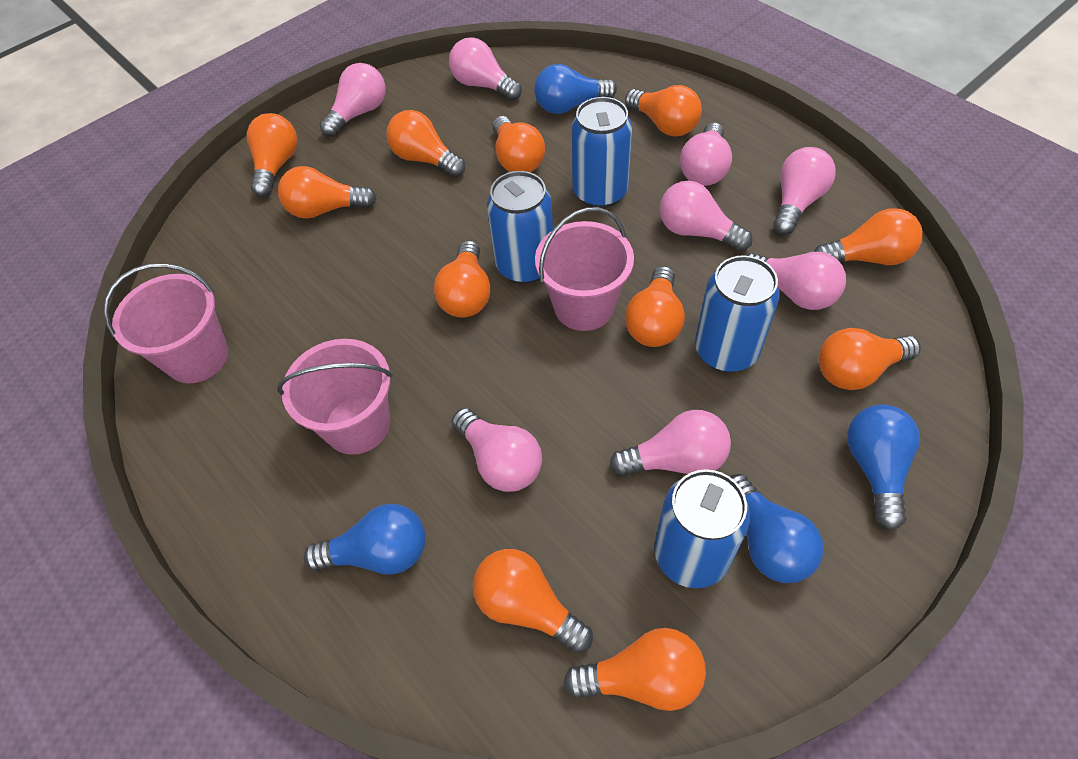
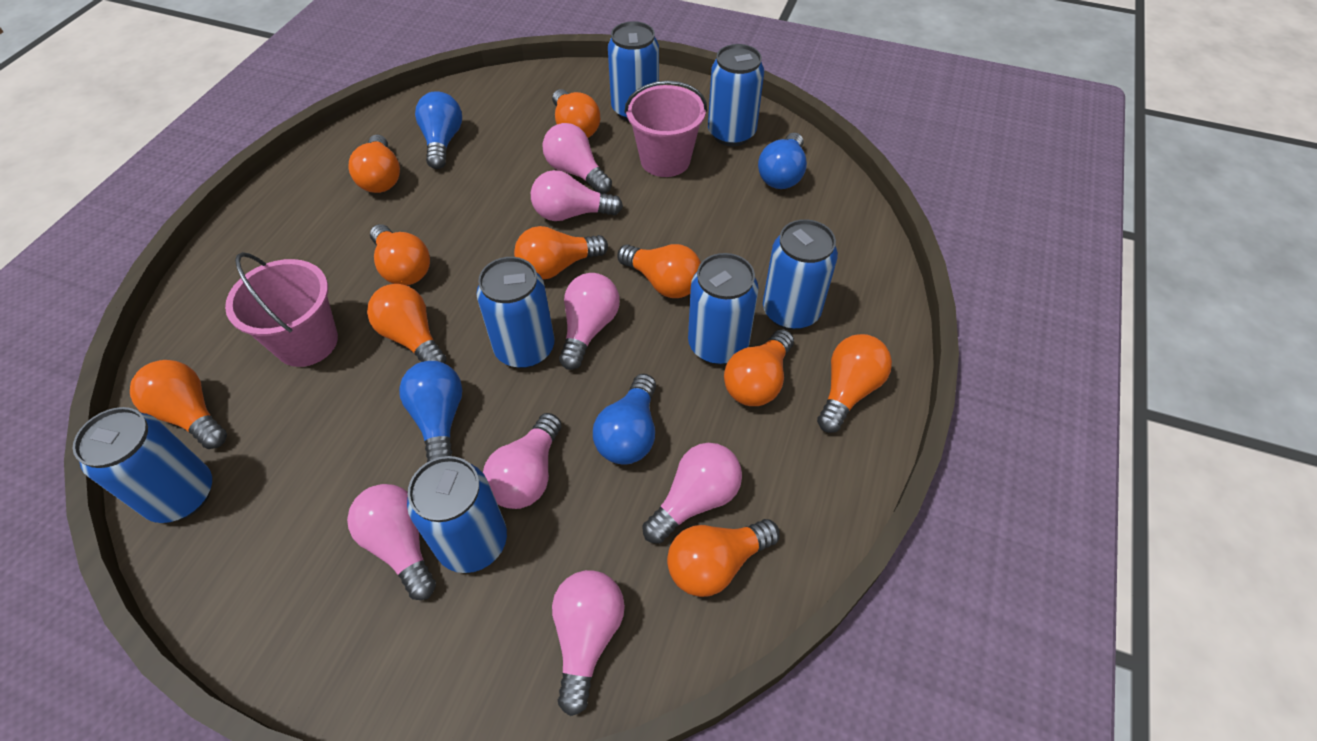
blue can: 4 -> 7
orange light bulb: 11 -> 10
pink bucket: 3 -> 2
pink light bulb: 8 -> 7

